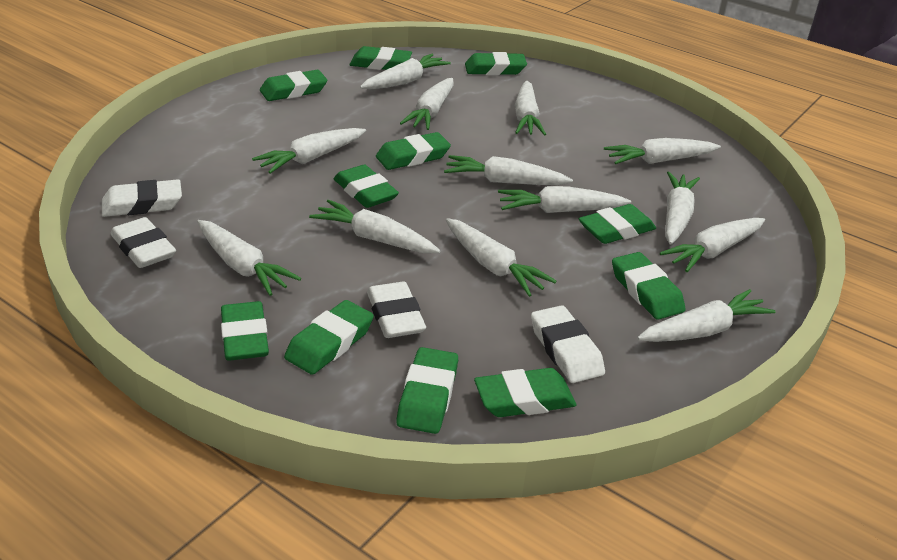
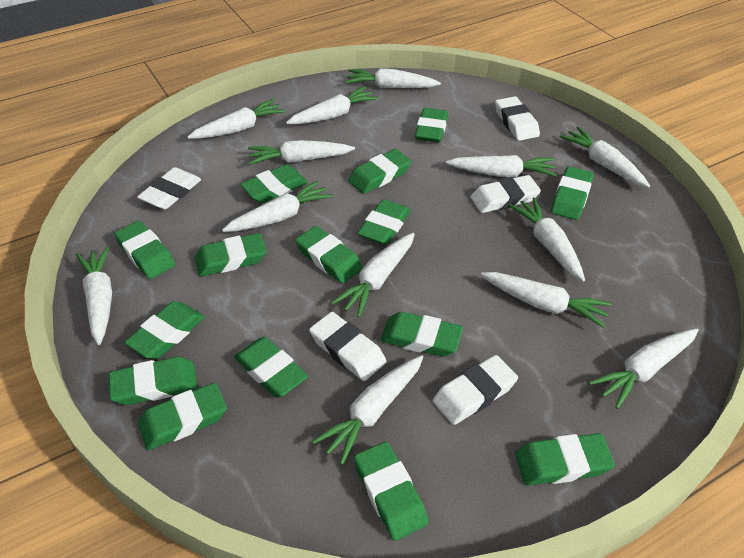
green eraser: 11 -> 15
white eraser: 4 -> 5

